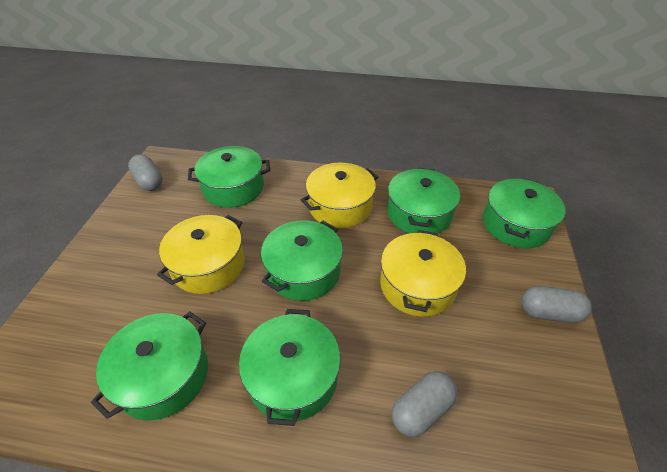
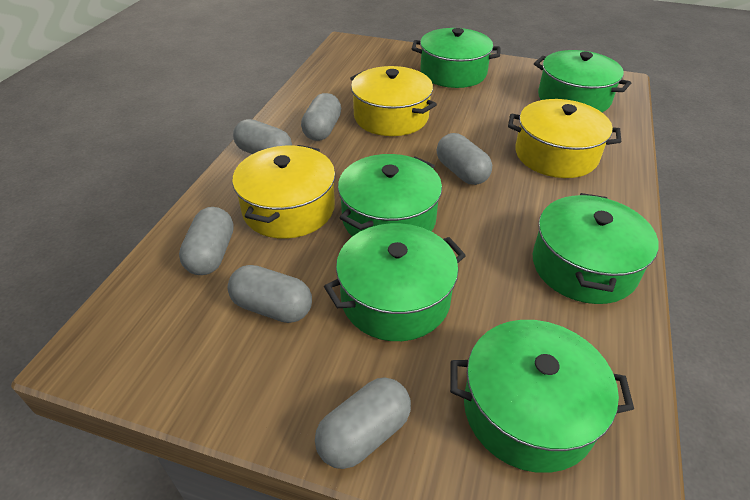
grey capsule: 3 -> 6

